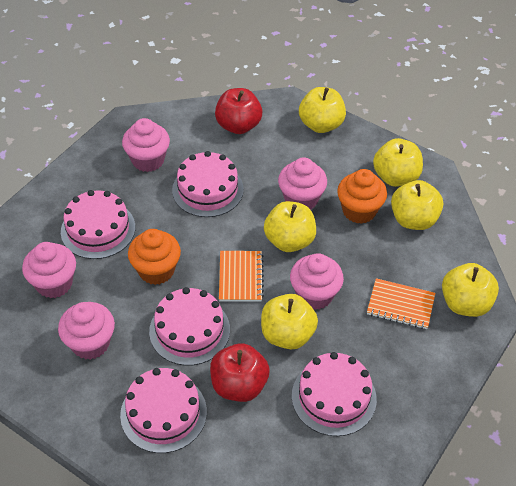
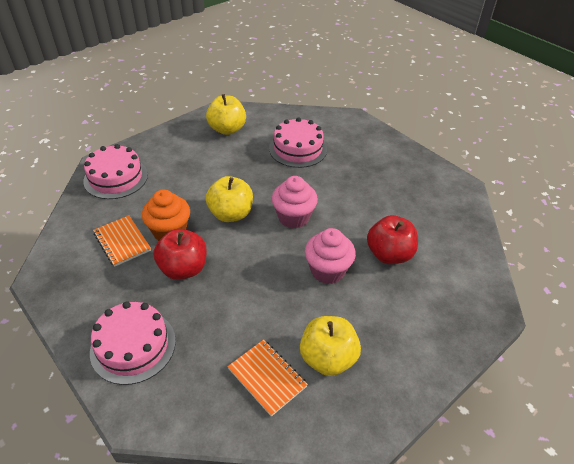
orange cupcake: 2 -> 1
pink cake: 5 -> 3
pink cupcake: 5 -> 2
yellow apple: 6 -> 3

